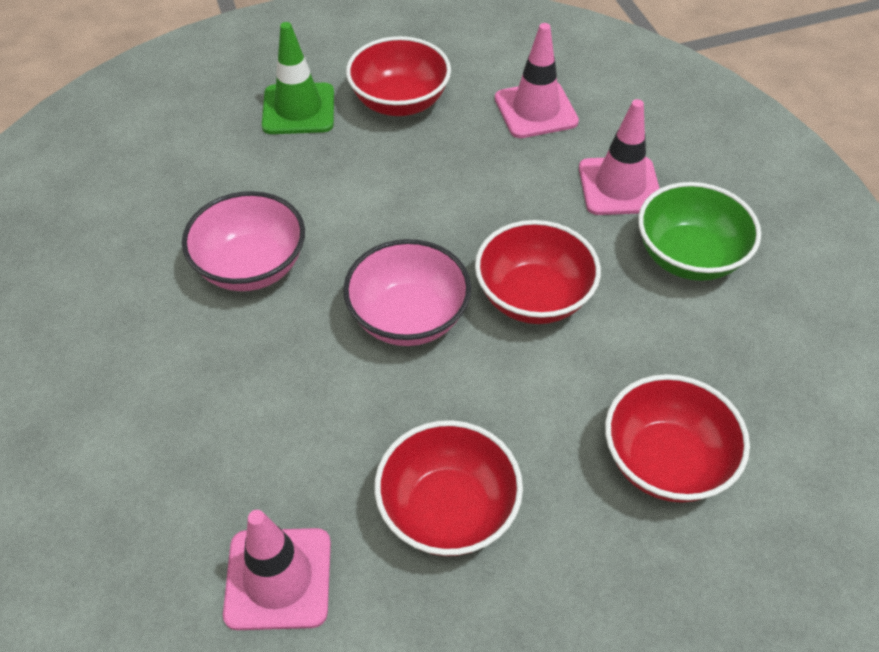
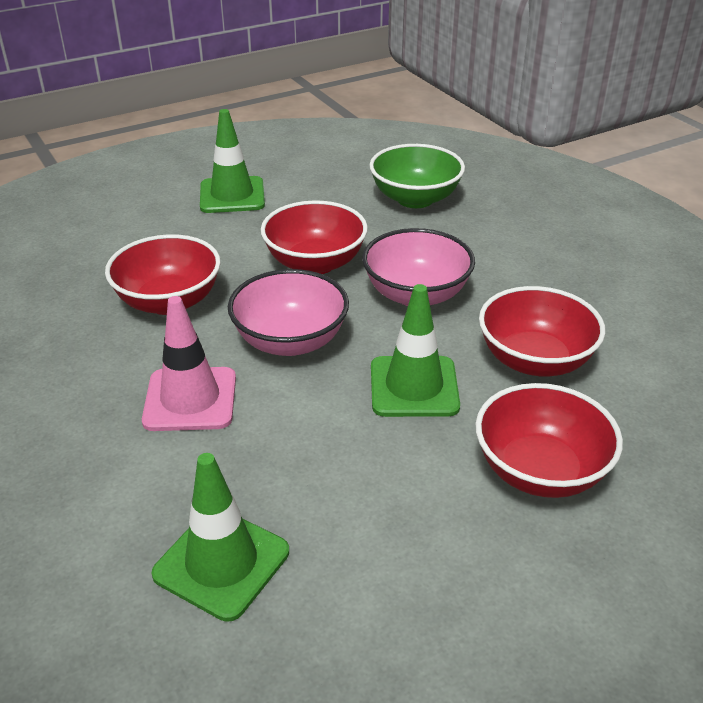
green traffic cone: 1 -> 3
pink traffic cone: 3 -> 1

